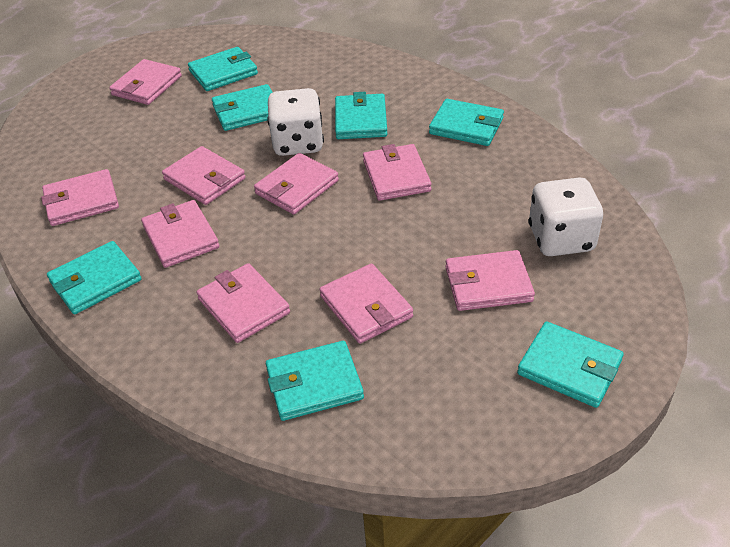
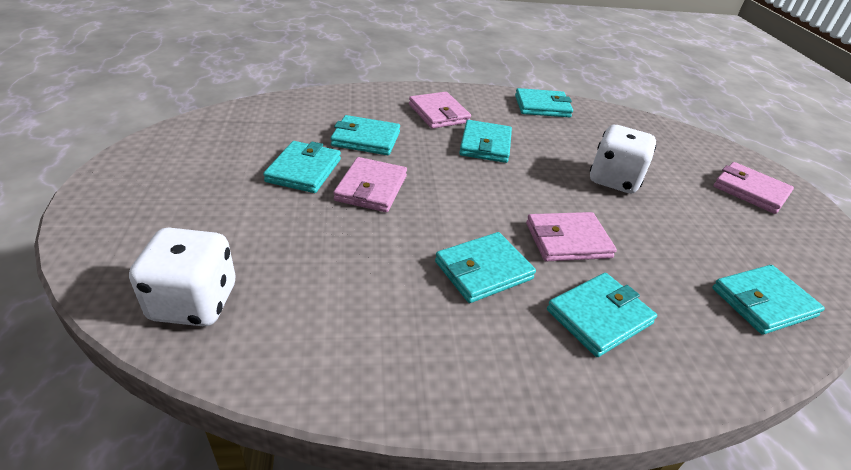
pink wallet: 9 -> 4

